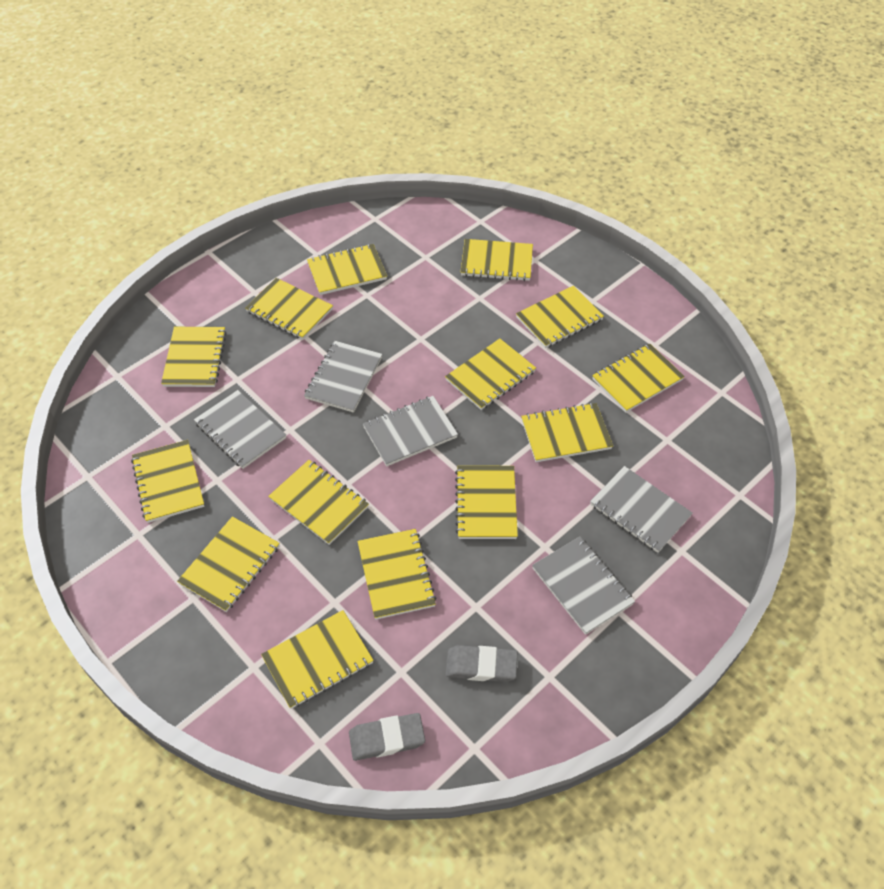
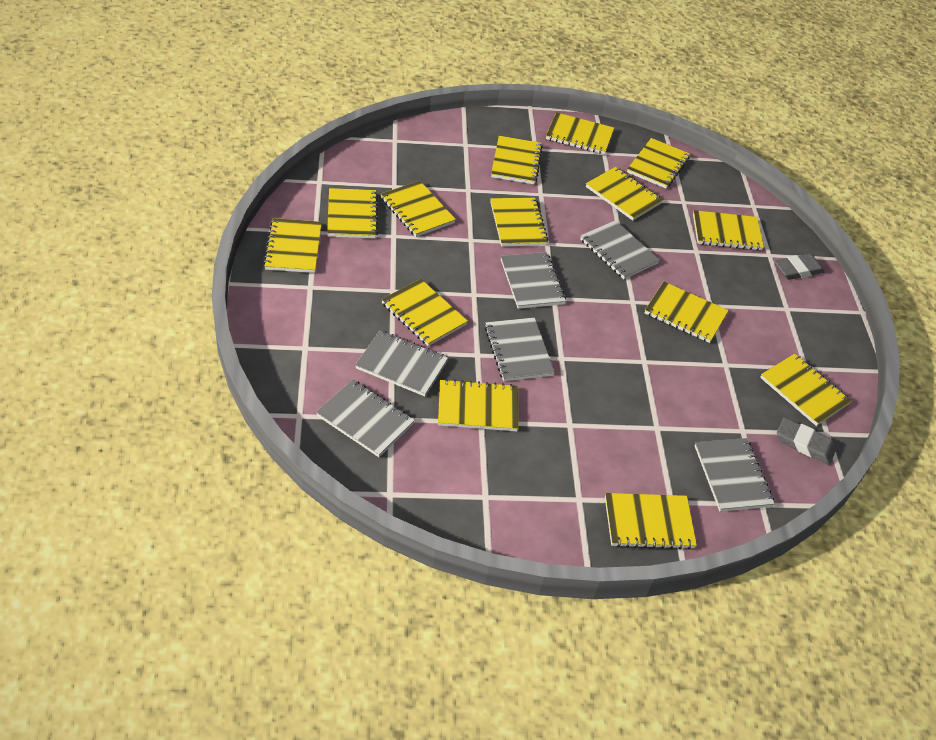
grey notebook: 5 -> 6

